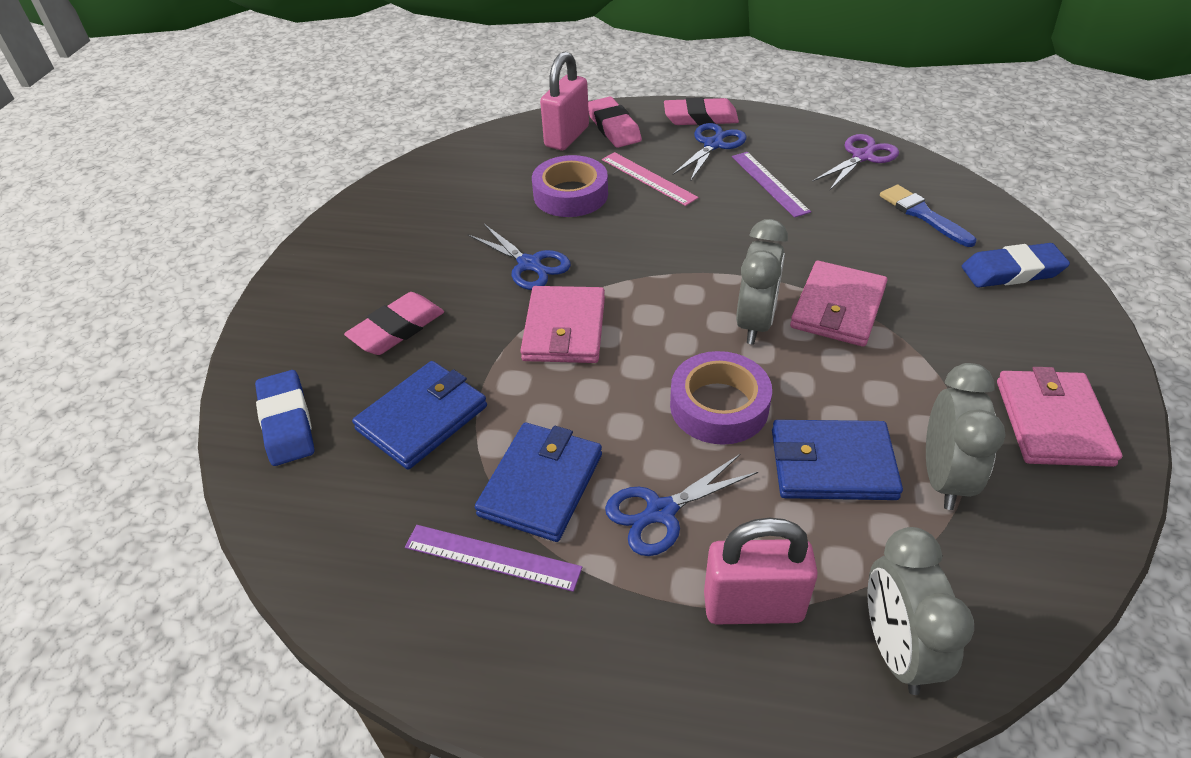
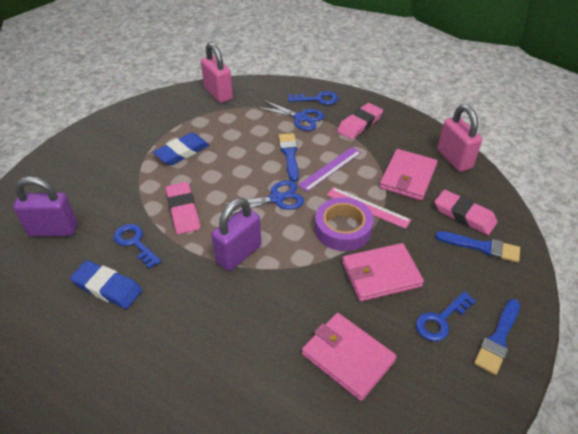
blue brush: 1 -> 3
blue key: 0 -> 3
blue scissors: 3 -> 2
blue wallet: 3 -> 0
grey clock: 3 -> 0
purple padlock: 0 -> 2
purple ruler: 2 -> 1
purple scissors: 1 -> 0
purple tape: 2 -> 1

